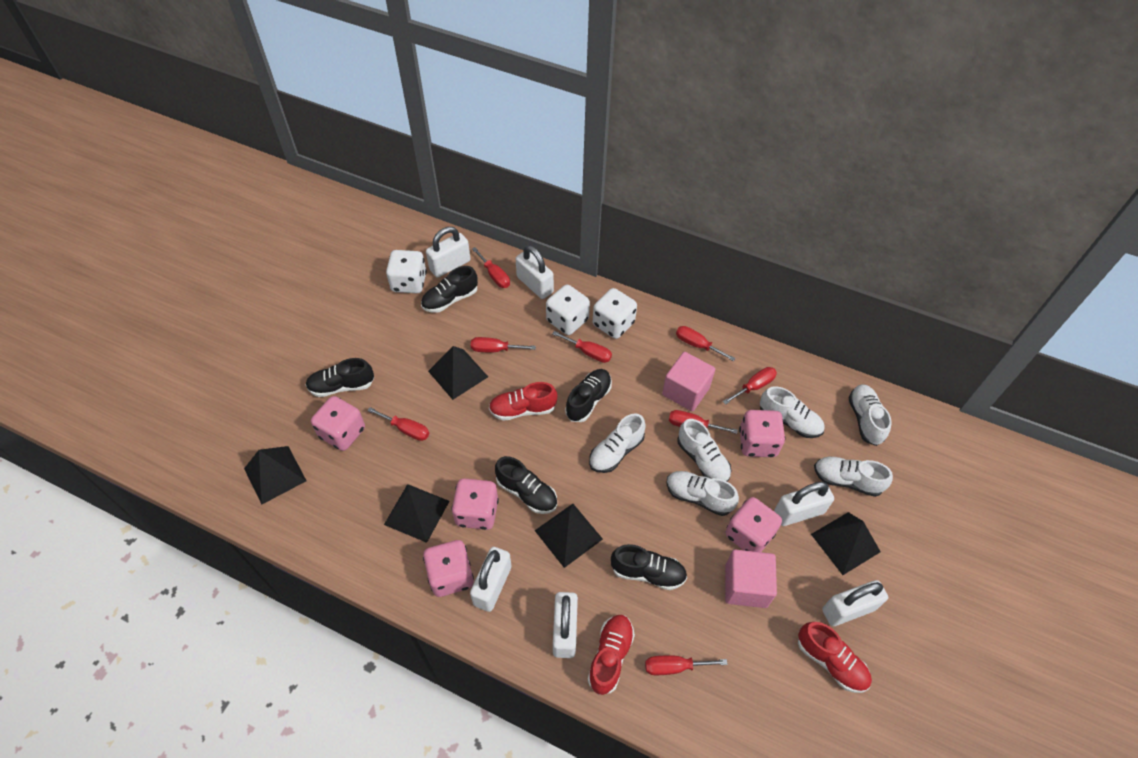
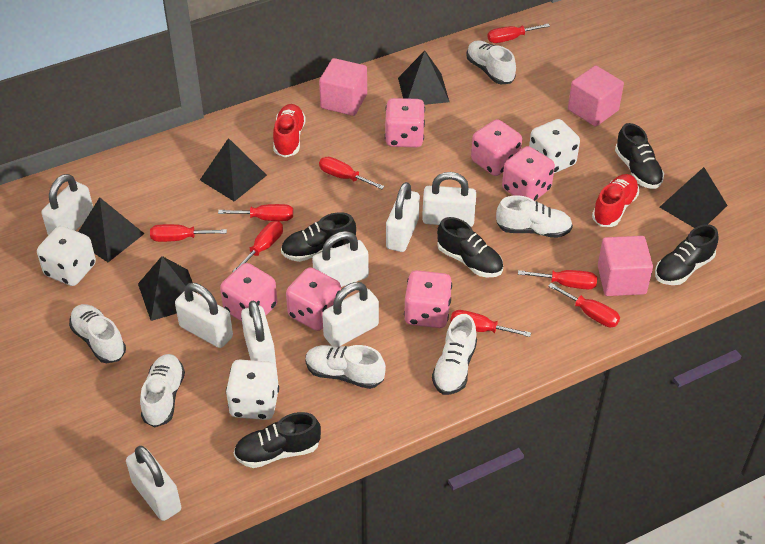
pink cube: 2 -> 3
pink dice: 5 -> 6
red shoe: 3 -> 2
white padlock: 6 -> 8

